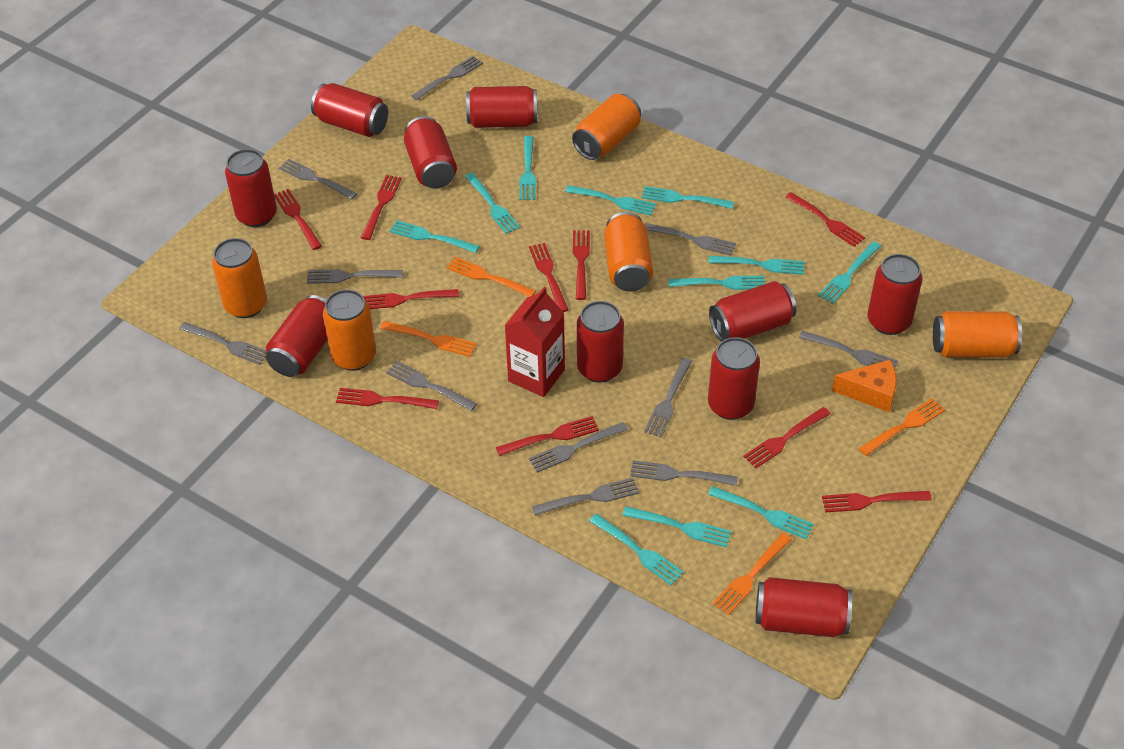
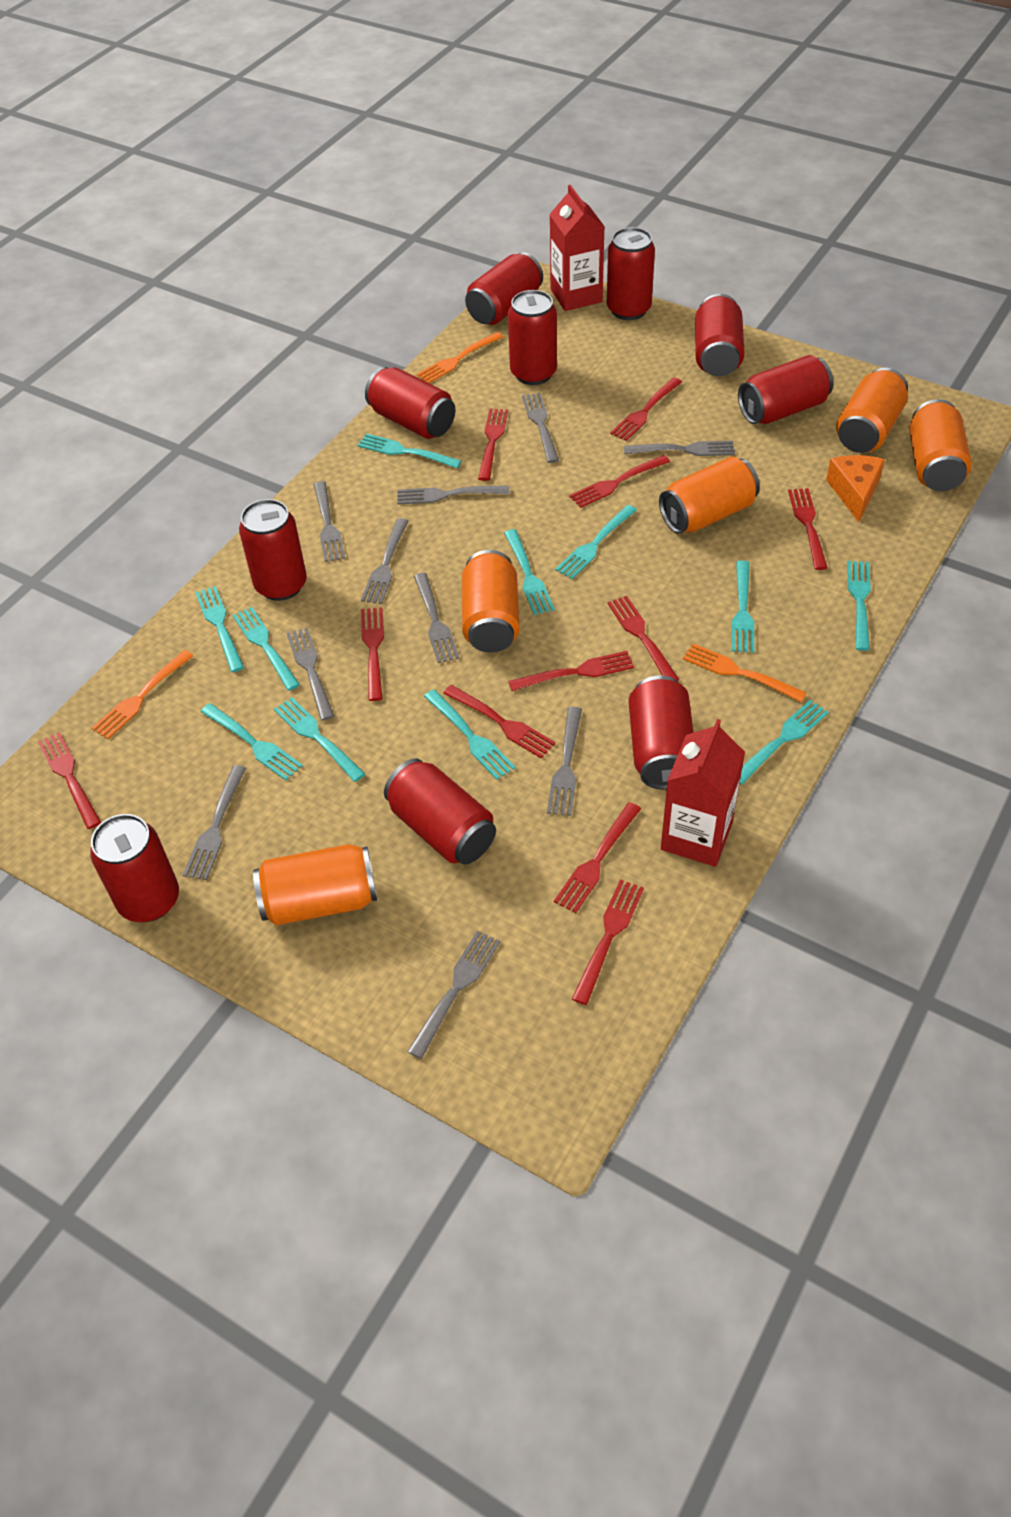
grey fork: 11 -> 10
orange fork: 4 -> 3
red carton: 1 -> 2
red fork: 10 -> 11

